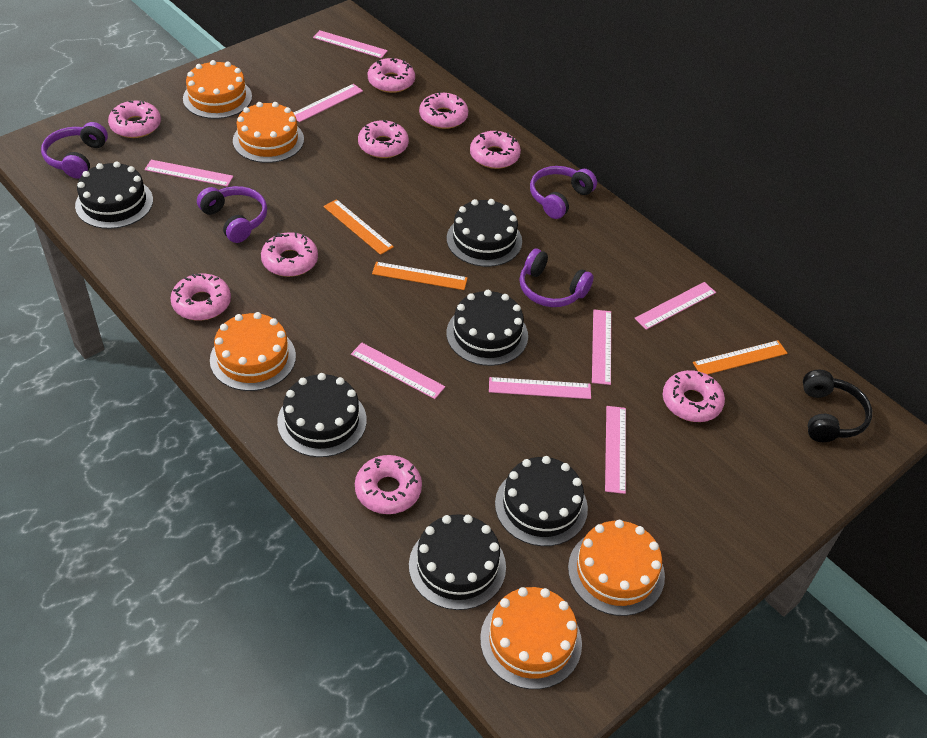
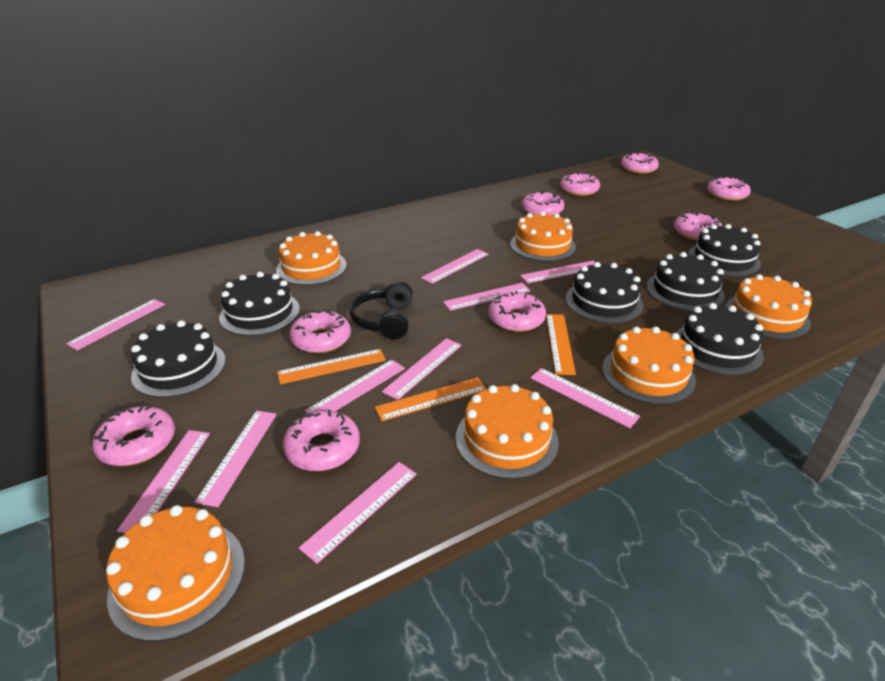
orange cake: 5 -> 6
pink ruler: 8 -> 10
purple headphones: 4 -> 0

